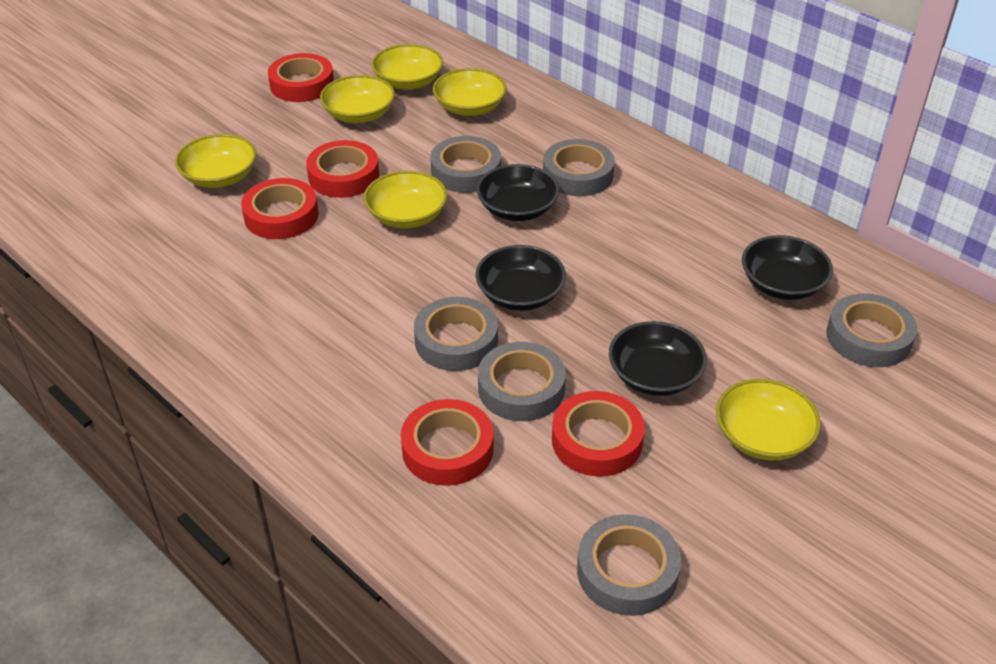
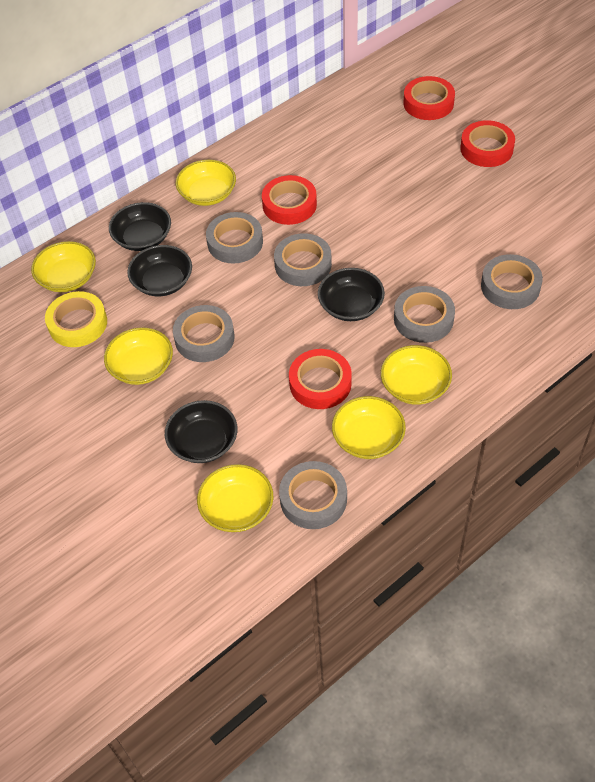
red tape: 5 -> 4
yellow tape: 0 -> 1

